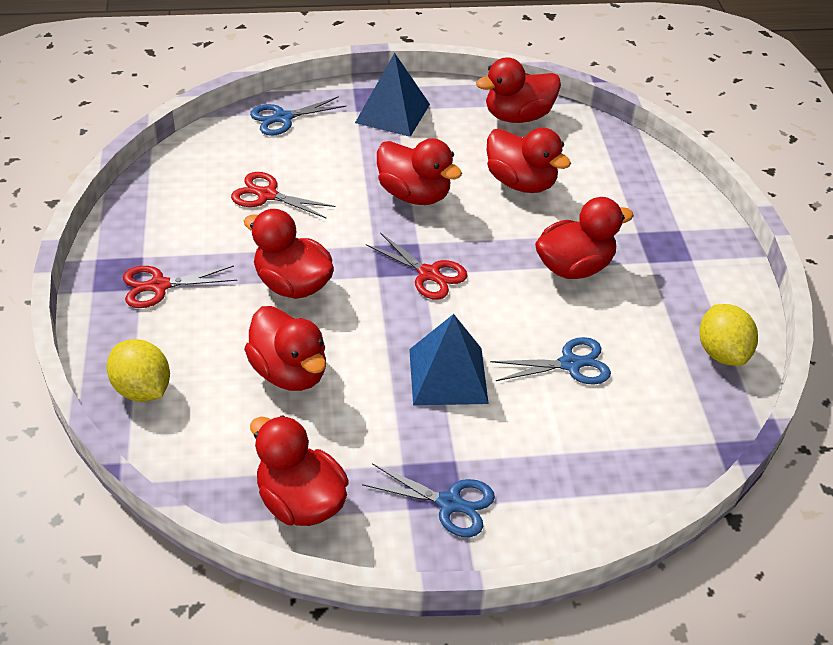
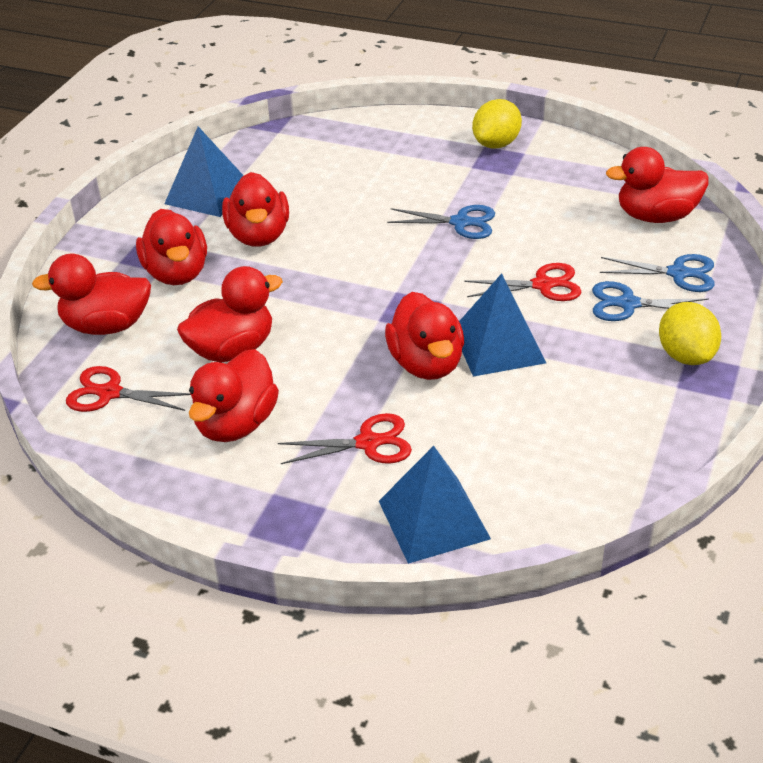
blue pyramid: 2 -> 3

